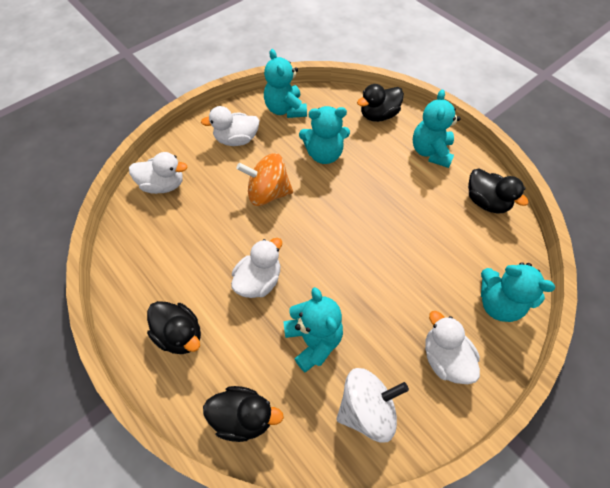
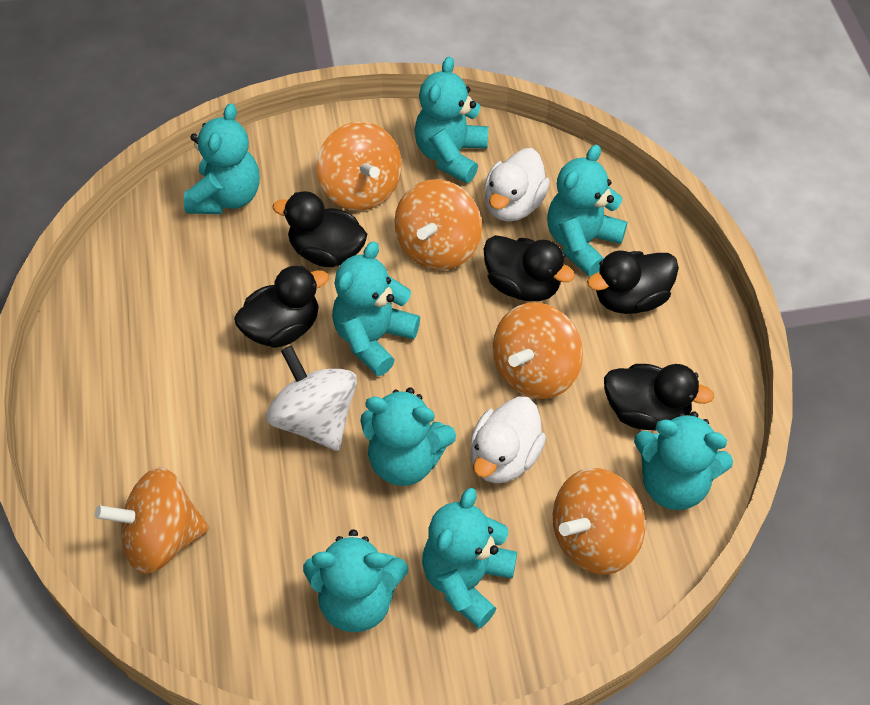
black duck: 4 -> 5
orange spinning top: 1 -> 5
turquoise teddy bear: 5 -> 8
white duck: 4 -> 2

